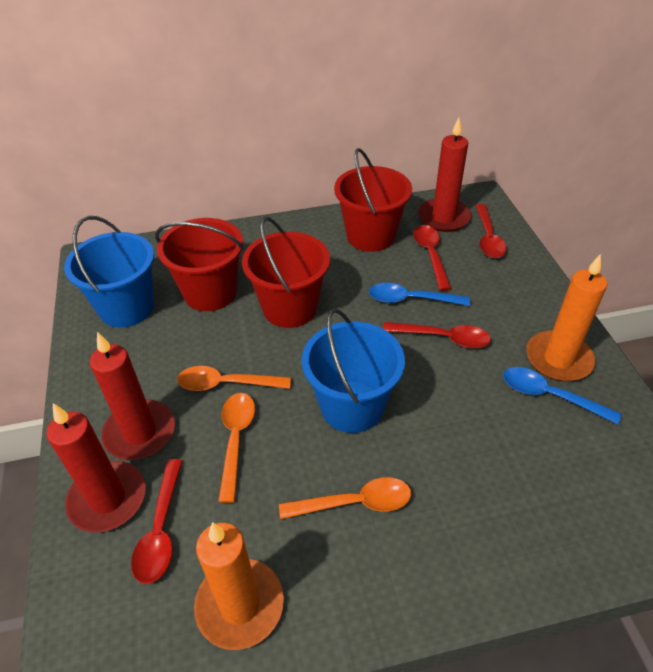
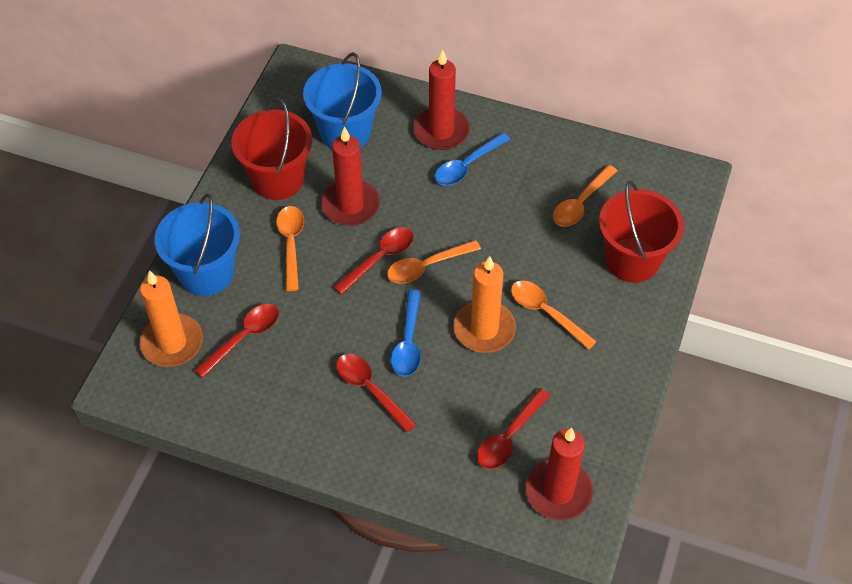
orange spoon: 3 -> 4
red bucket: 3 -> 2

